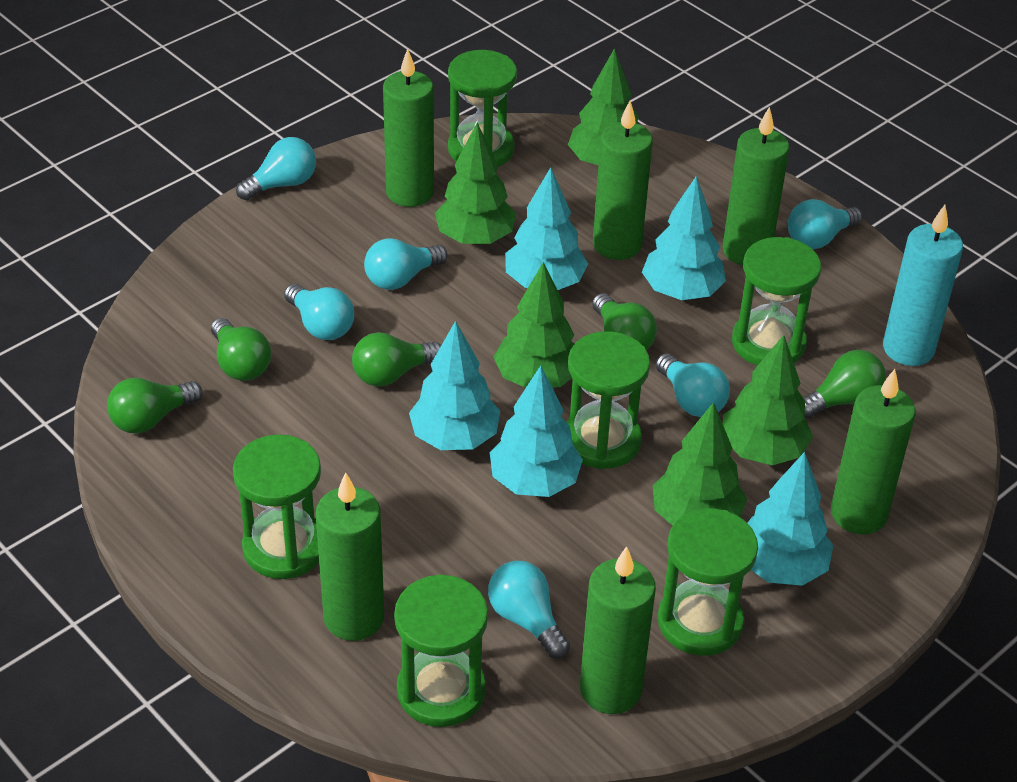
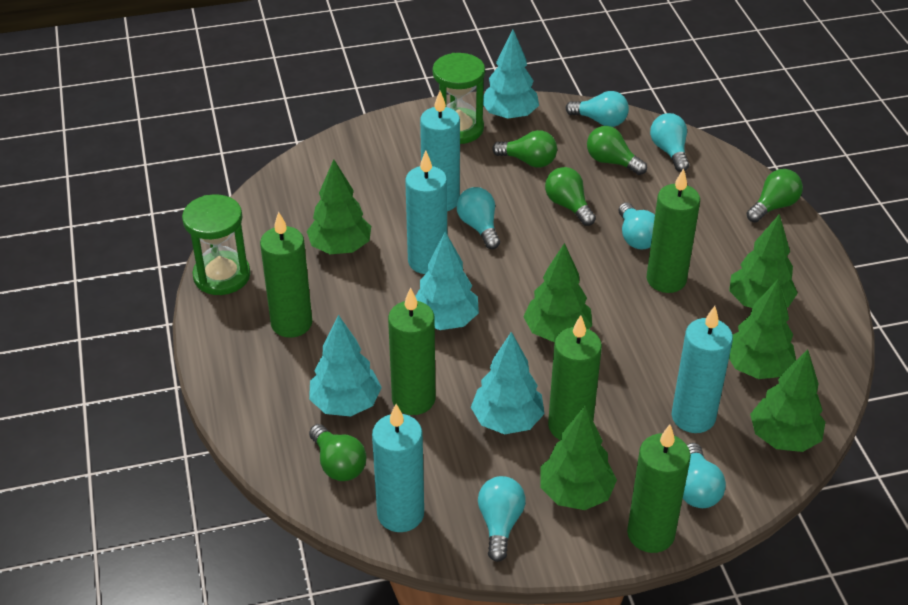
green candle: 6 -> 5
green hourglass: 6 -> 2
green tree: 5 -> 6
turquoise candle: 1 -> 4
turquoise tree: 5 -> 4

